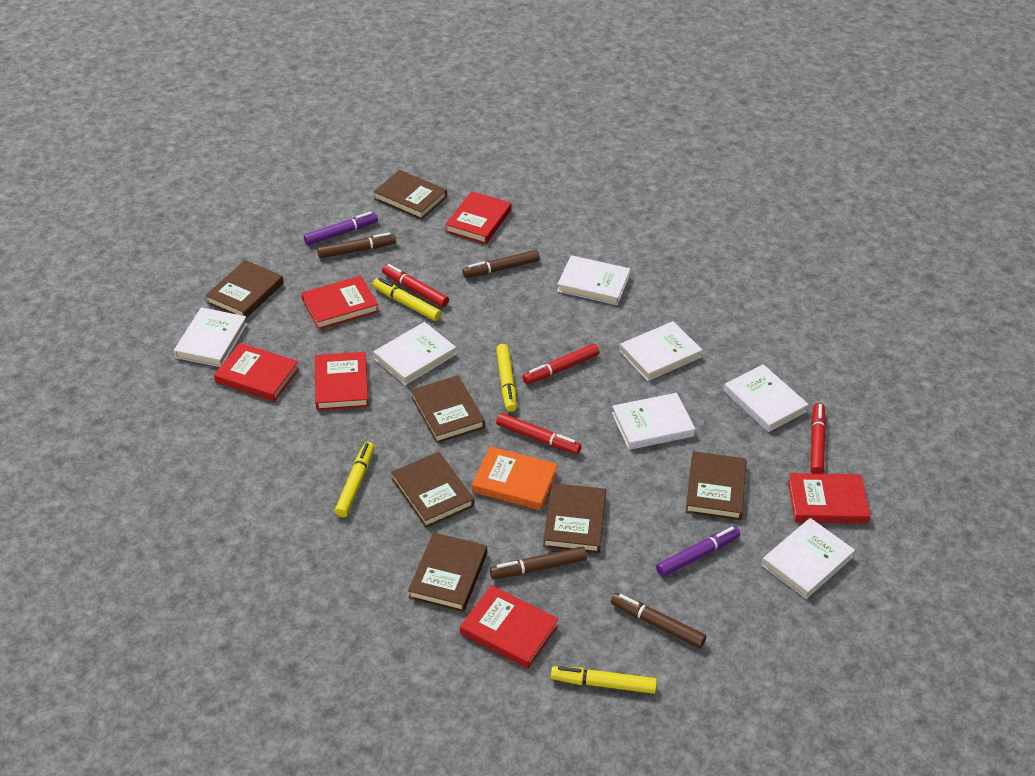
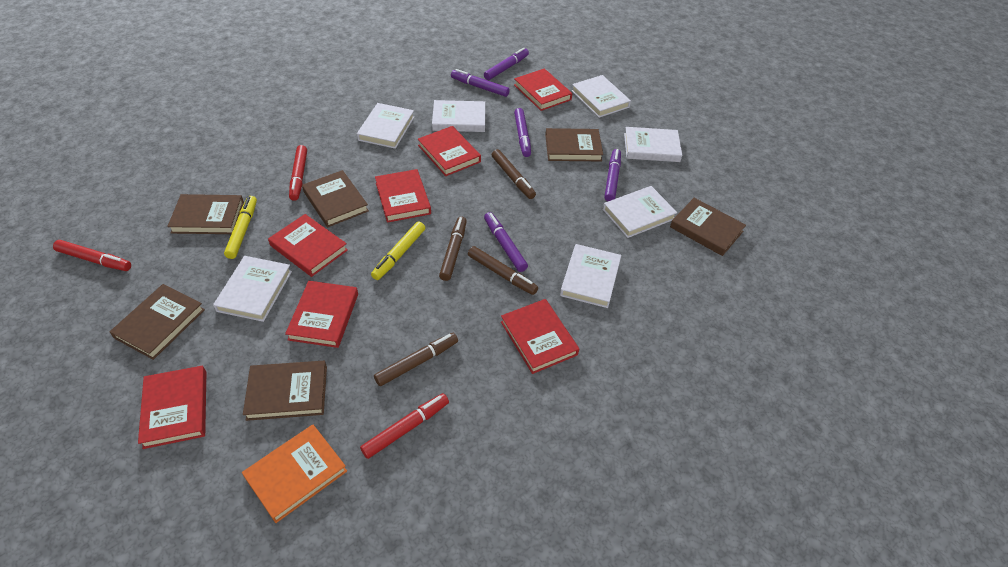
brown book: 7 -> 6
purple marker: 2 -> 5
red book: 6 -> 7
red marker: 4 -> 3
yellow marker: 4 -> 2

